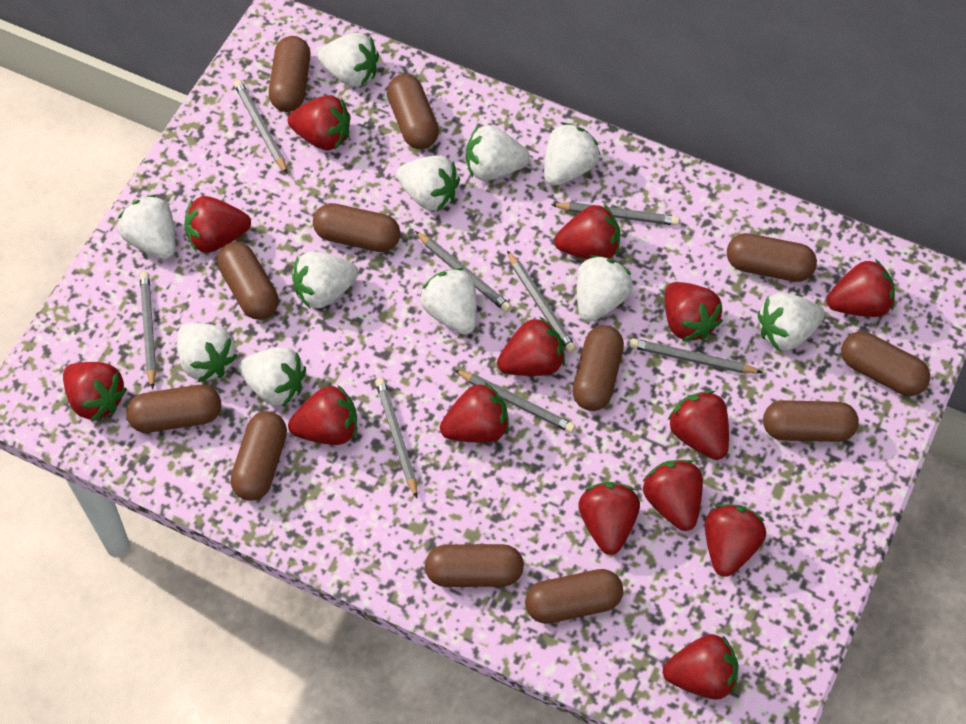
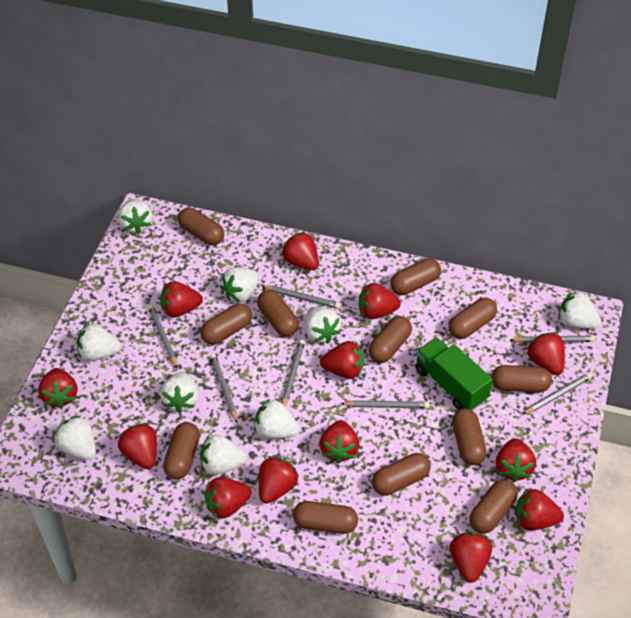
green truck: 0 -> 1
grey pencil: 8 -> 7
red strawberry: 14 -> 13
white strawberry: 11 -> 9

